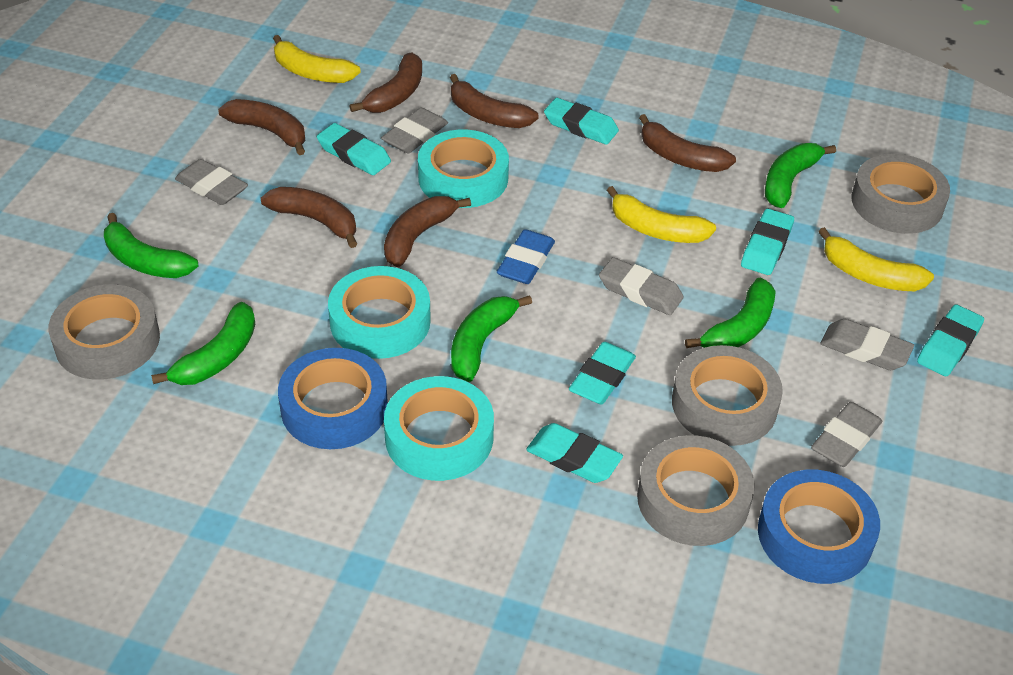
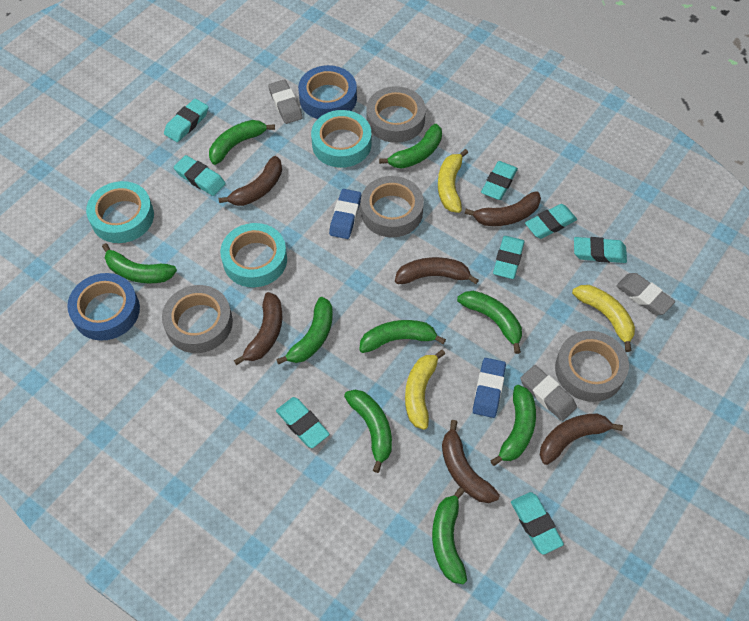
blue eraser: 1 -> 2
green banana: 5 -> 9
grey eraser: 5 -> 3
turquoise eraser: 6 -> 8

